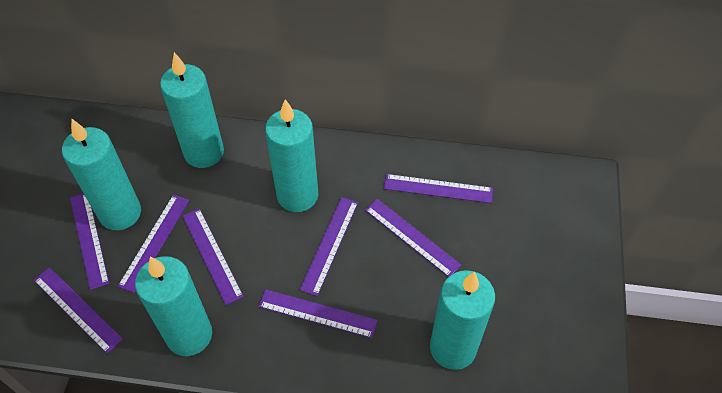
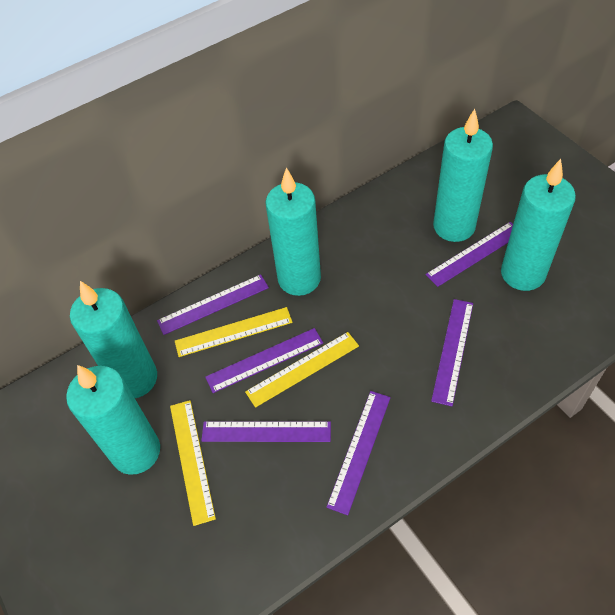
purple ruler: 8 -> 6
yellow ruler: 0 -> 3

